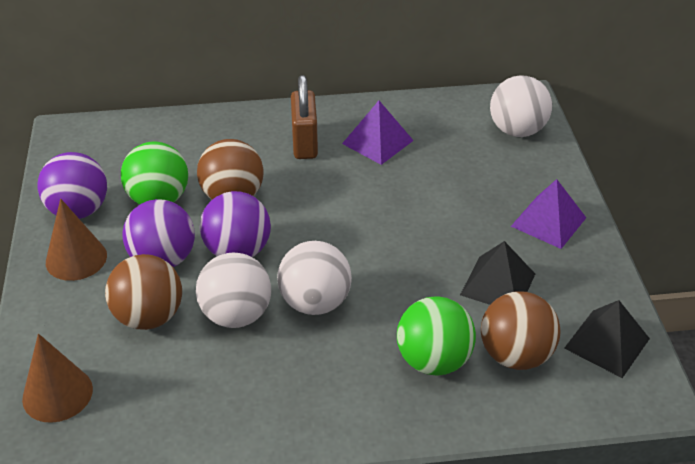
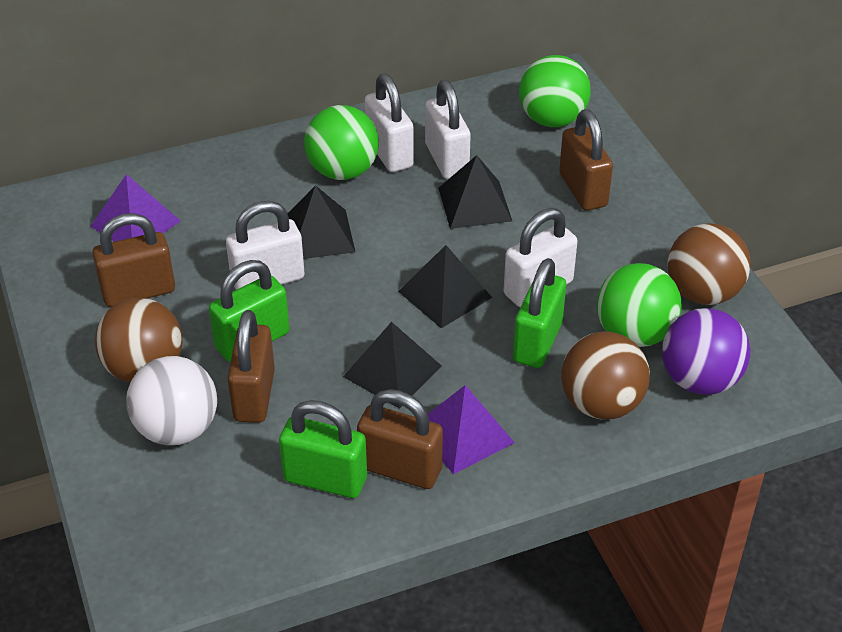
black pyramid: 2 -> 4
brown cone: 2 -> 0
brown padlock: 1 -> 4
green ball: 2 -> 3
green padlock: 0 -> 3
purple ball: 3 -> 1
white ball: 3 -> 1
white padlock: 0 -> 4

